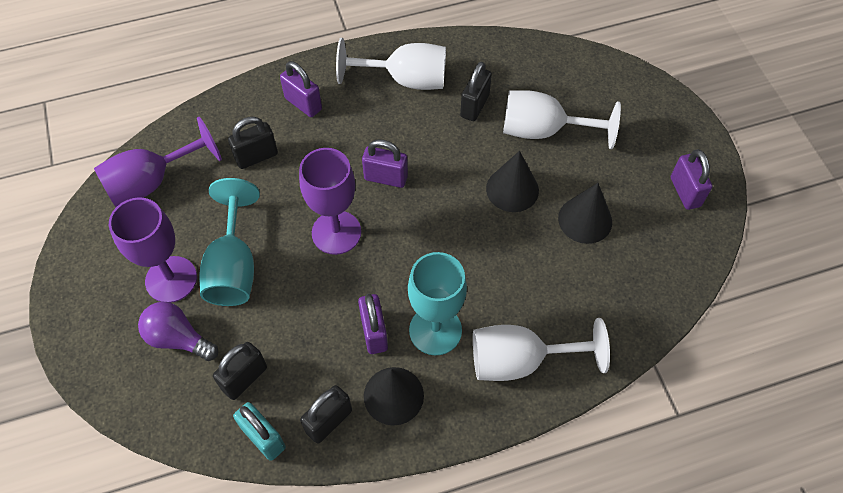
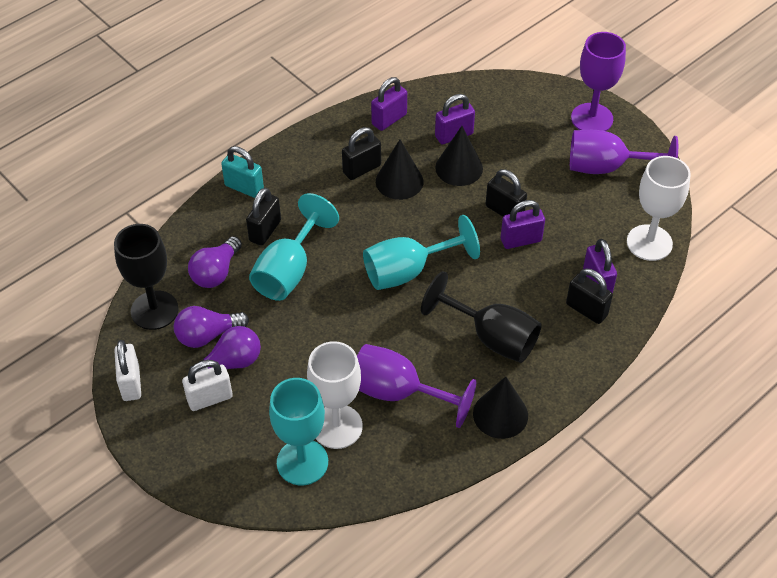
black goblet: 0 -> 2
purple light bulb: 1 -> 3
turquoise goblet: 2 -> 3
white goblet: 3 -> 2
white padlock: 0 -> 2

